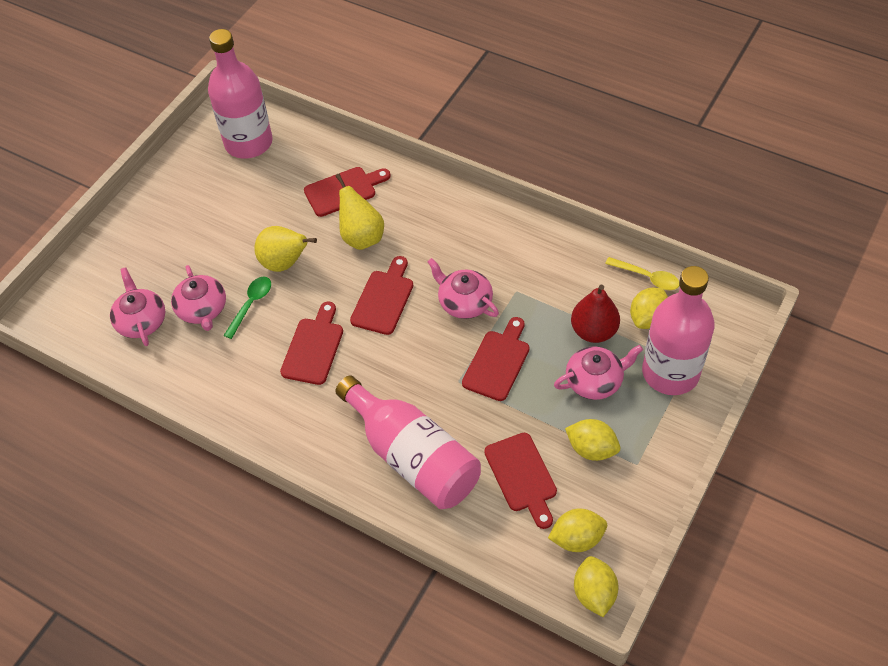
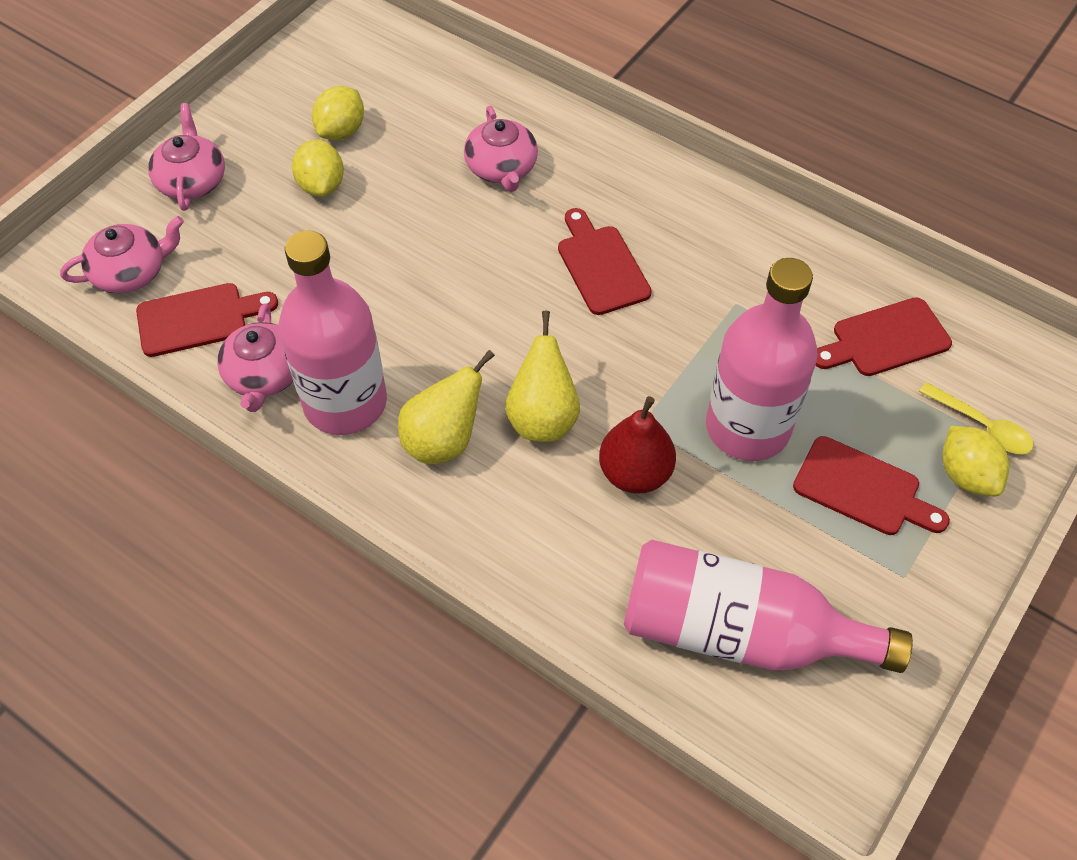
green spoon: 1 -> 0
red cutting board: 5 -> 4
yellow lemon: 4 -> 3

